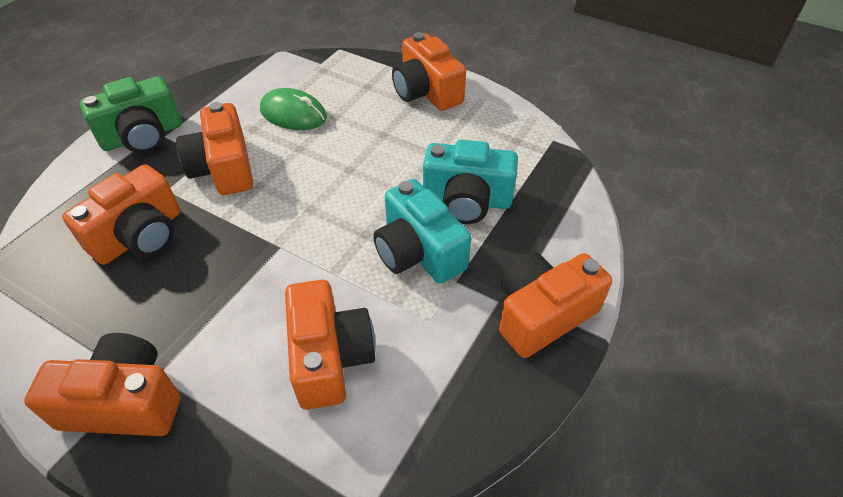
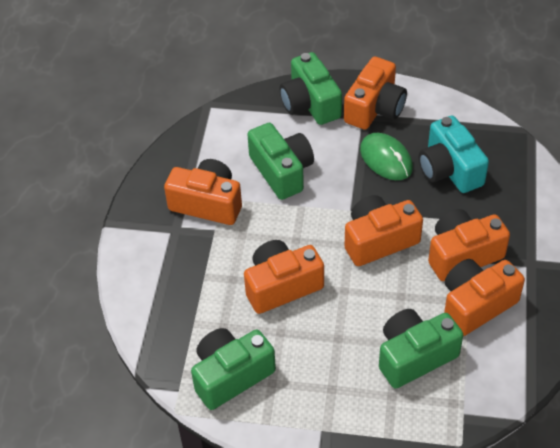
green camera: 1 -> 4
turquoise camera: 2 -> 1

